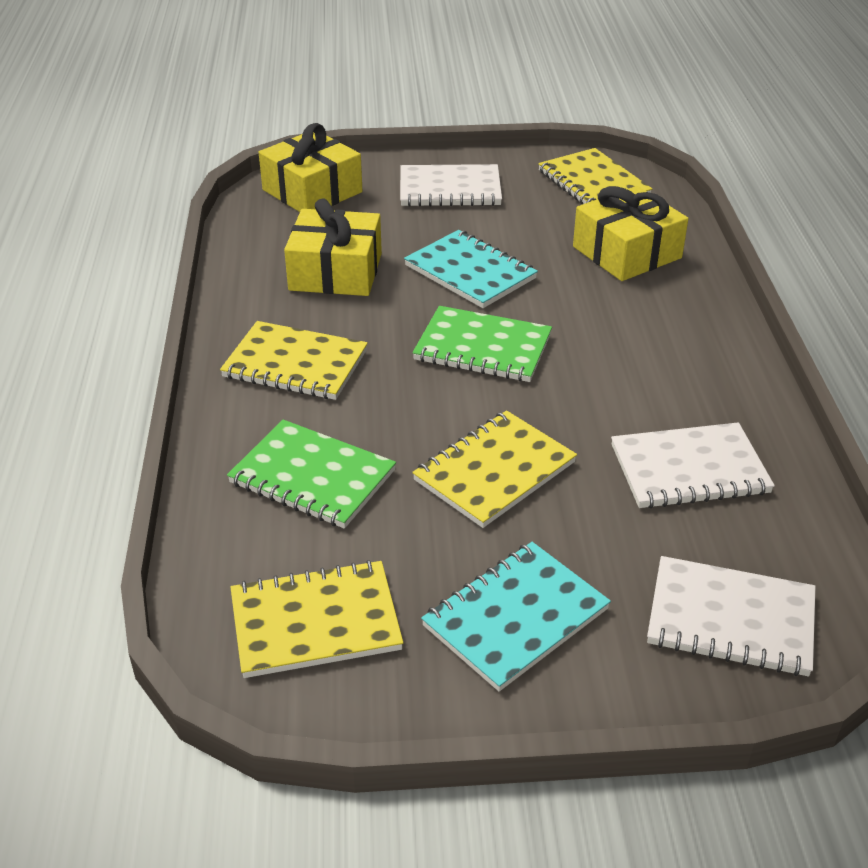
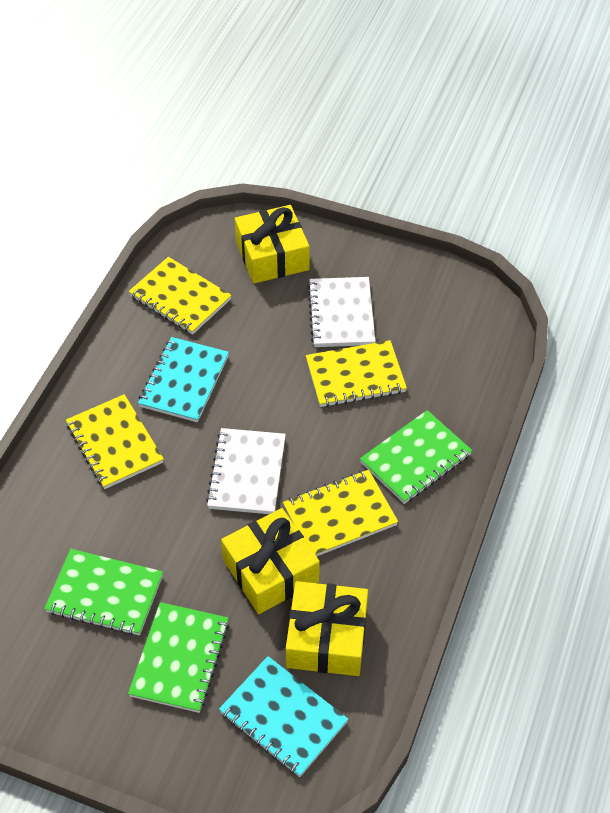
green notebook: 2 -> 3
white notebook: 3 -> 2

